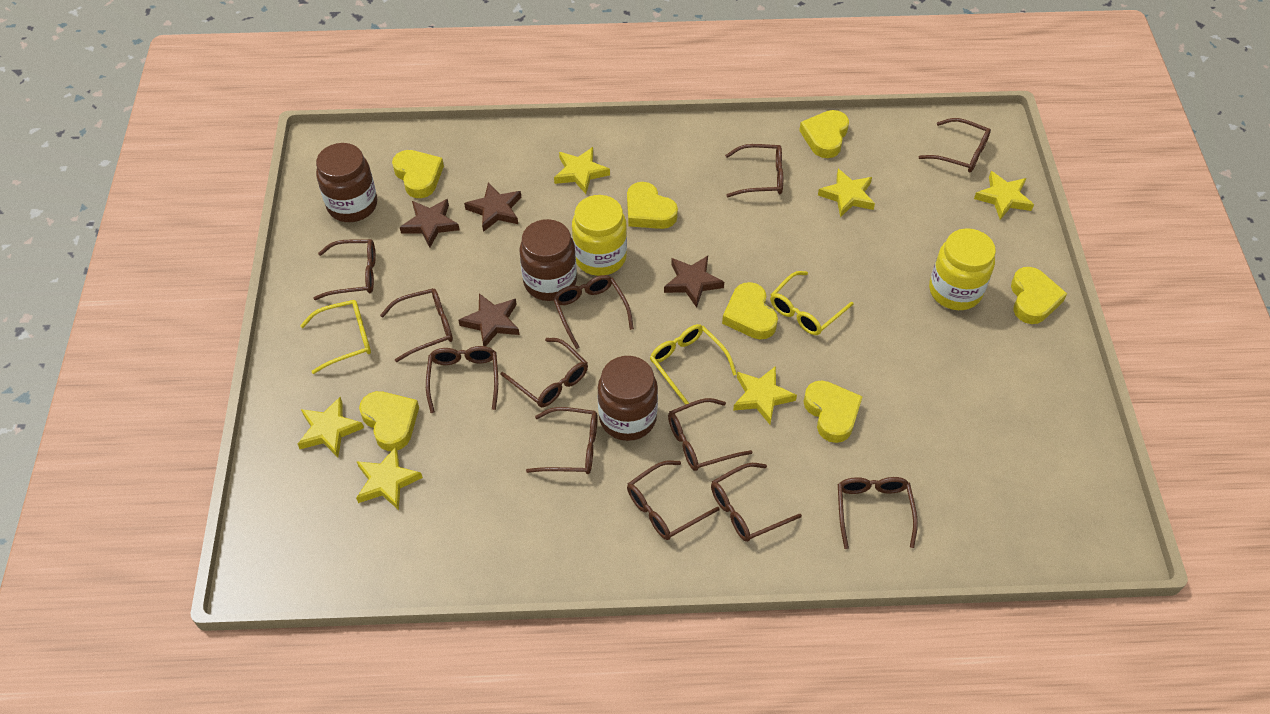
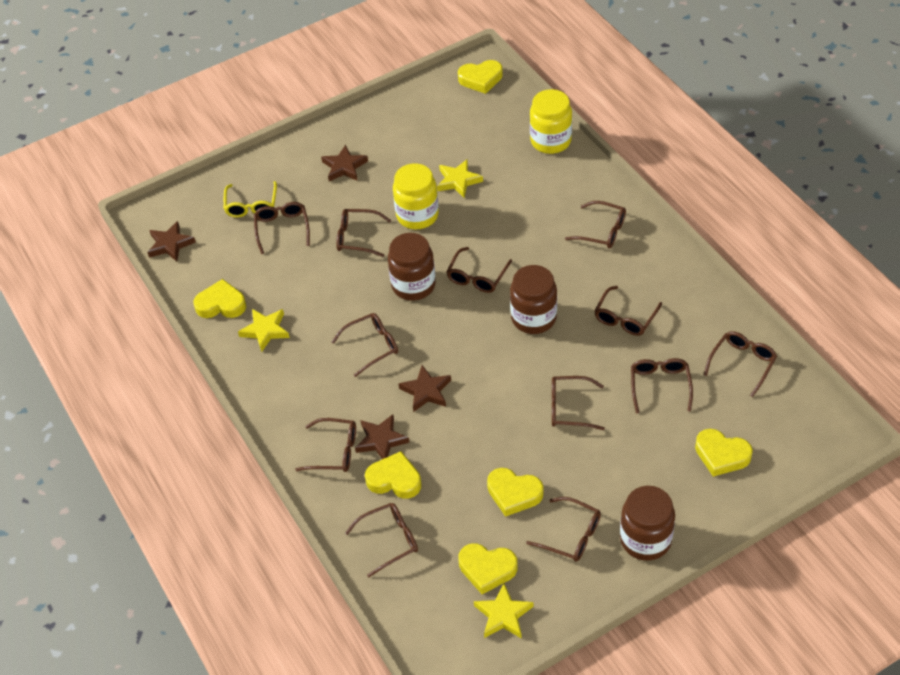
yellow glasses: 3 -> 1
yellow heart: 7 -> 6
yellow star: 6 -> 3

